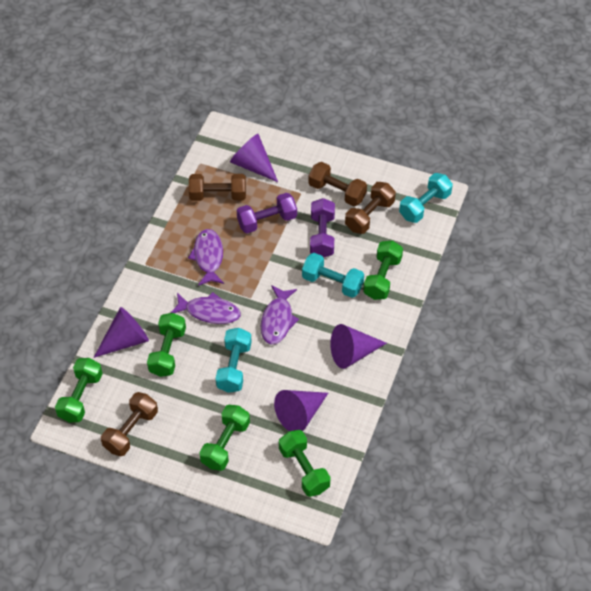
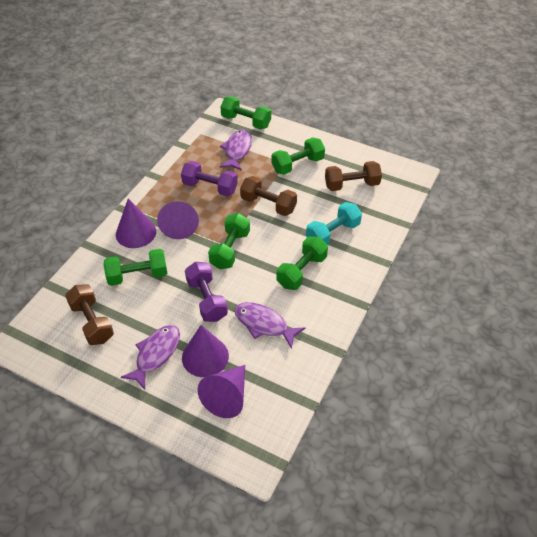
brown dumbbell: 4 -> 3
turquoise dumbbell: 3 -> 1

